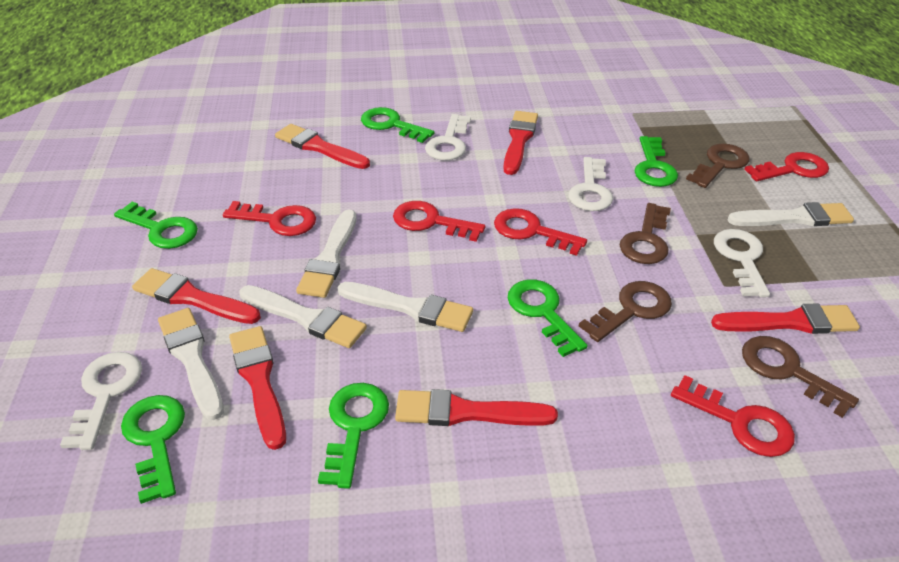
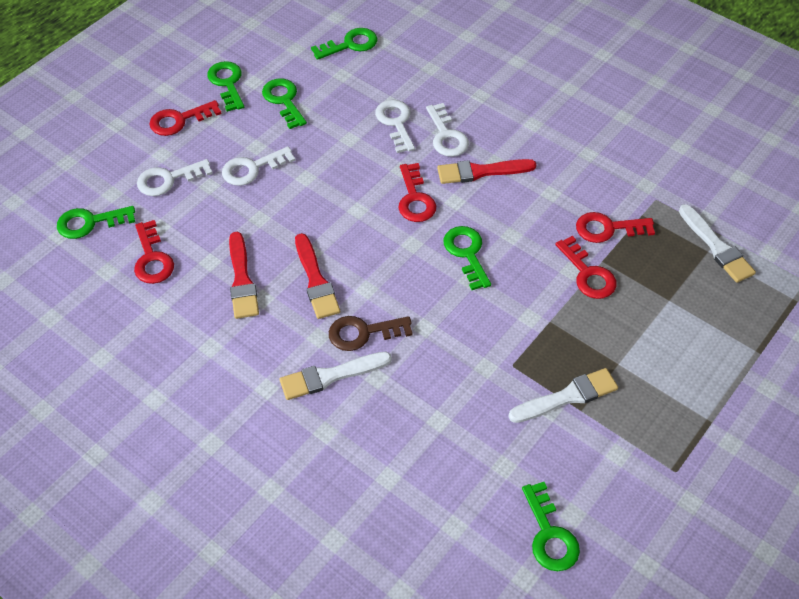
brown key: 4 -> 1
red brush: 6 -> 3
white brush: 5 -> 3

